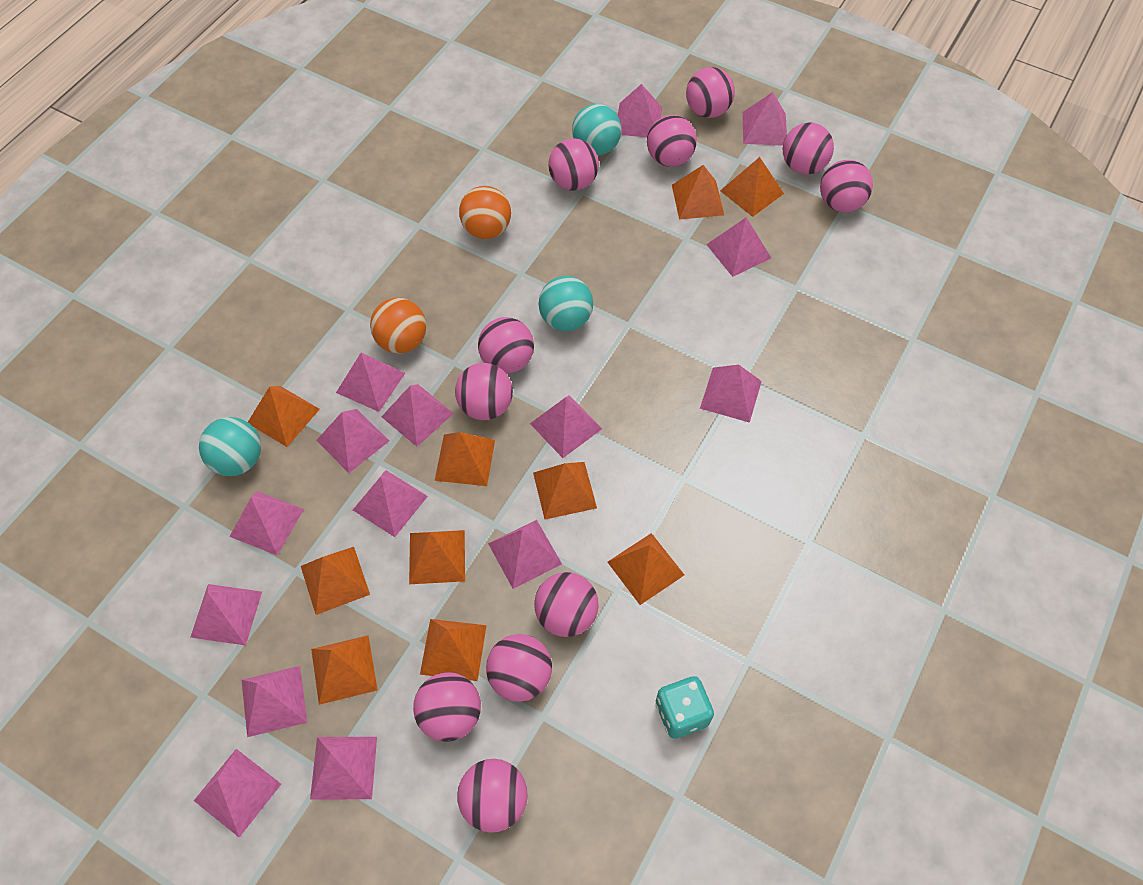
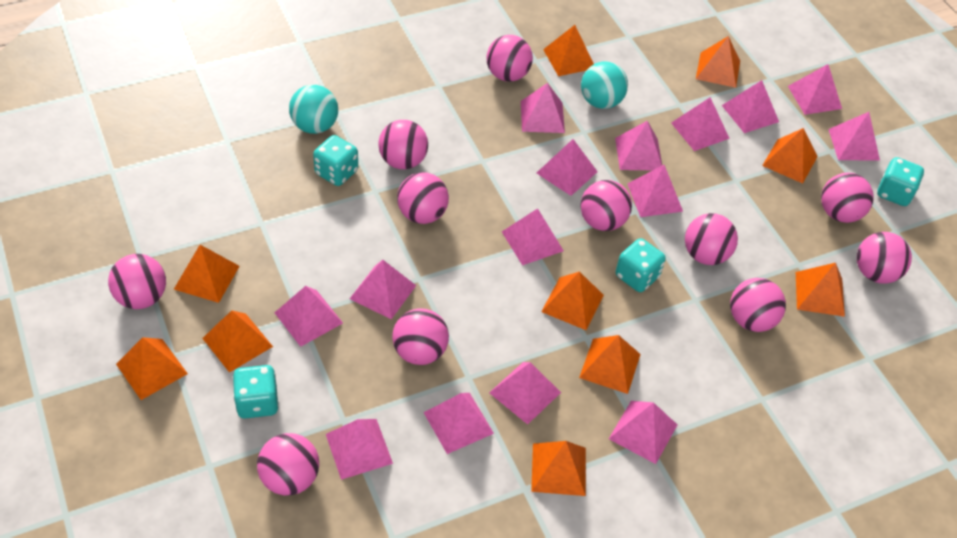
orange ball: 2 -> 0
turquoise ball: 3 -> 2
turquoise dice: 1 -> 4

